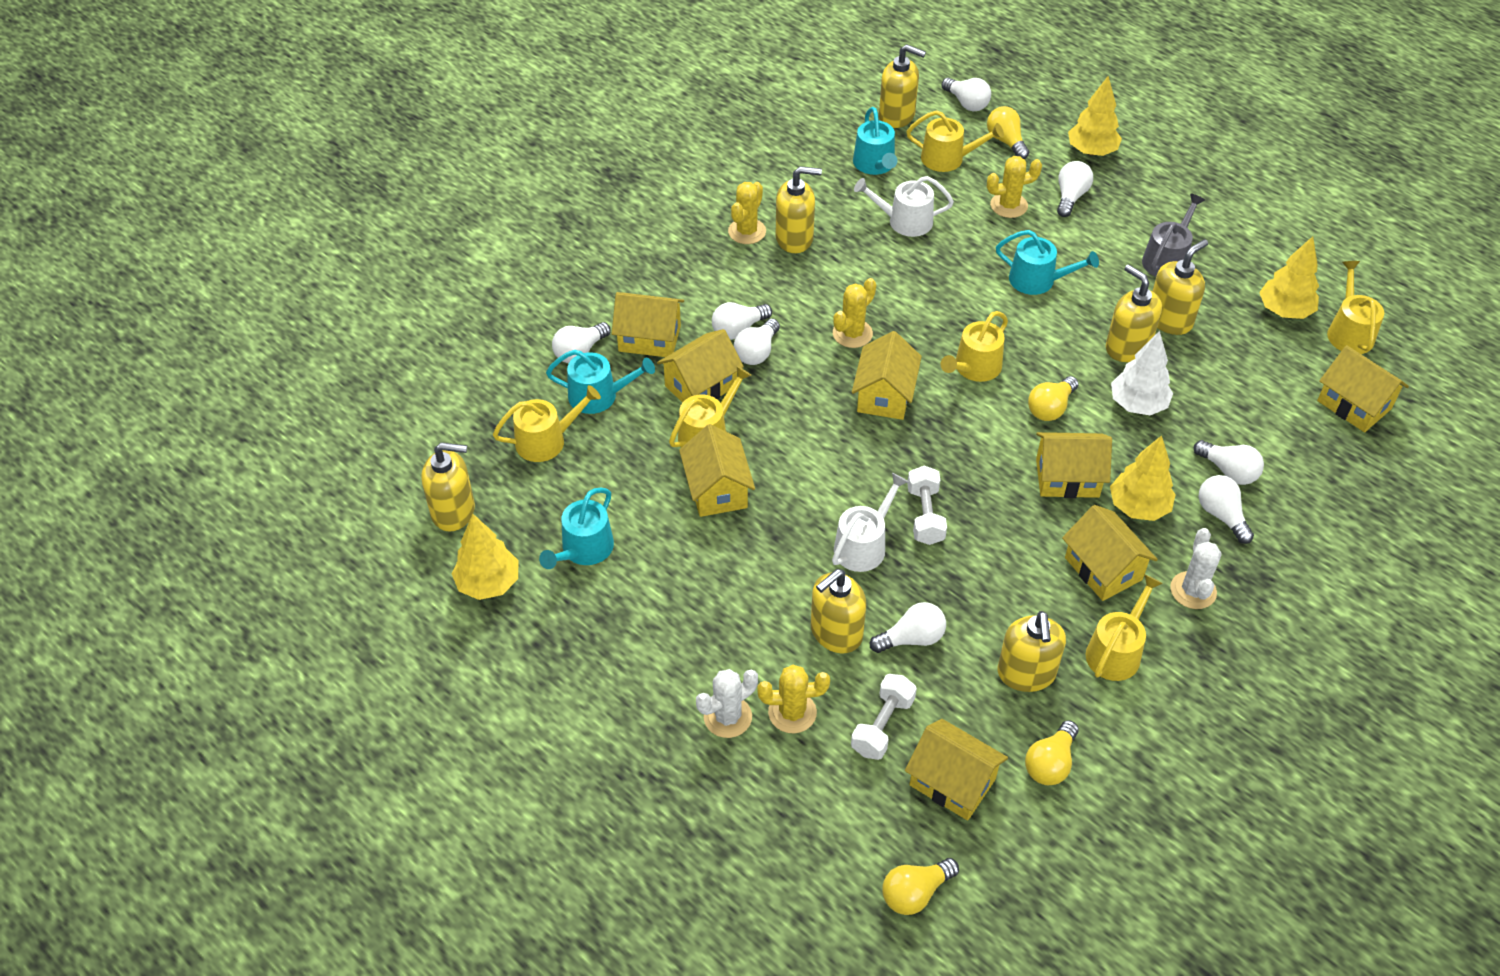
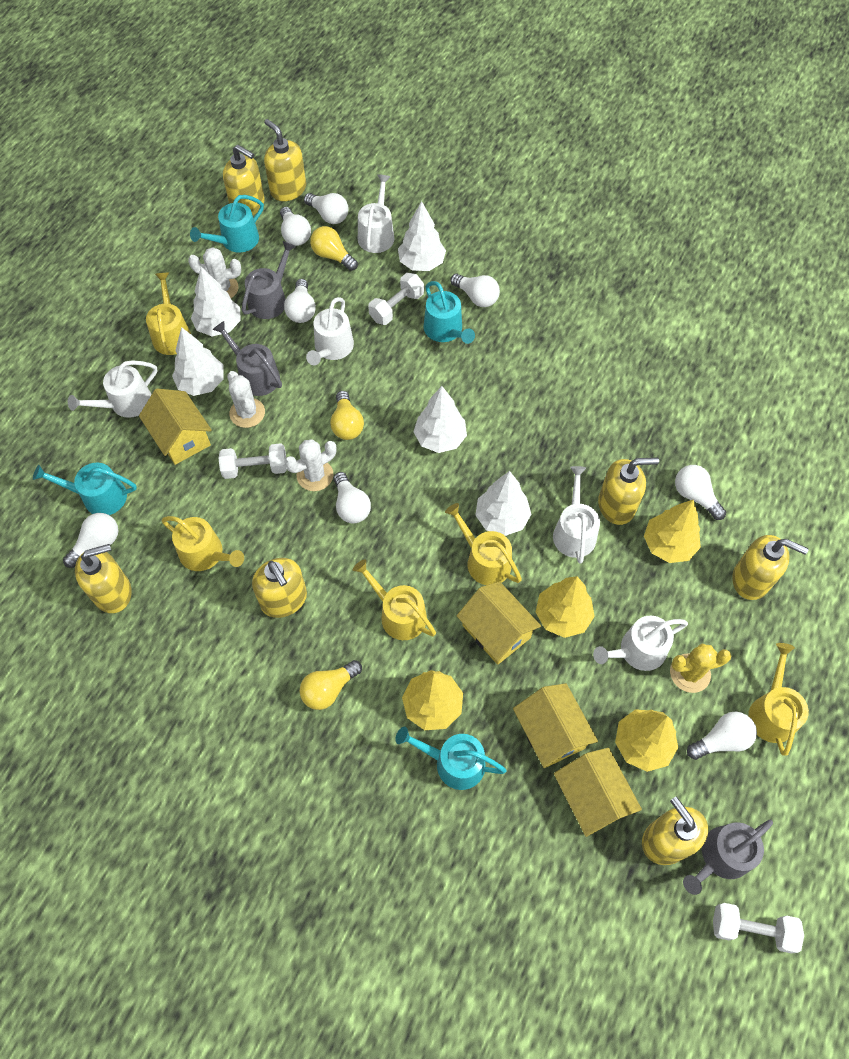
grey watering can: 1 -> 3
white cactus: 2 -> 3
white dumbbell: 2 -> 3
white tree: 1 -> 5
white watering can: 2 -> 5
yellow cactus: 4 -> 1
yellow house: 8 -> 4
yellow light bulb: 4 -> 3
yellow watering can: 6 -> 5

